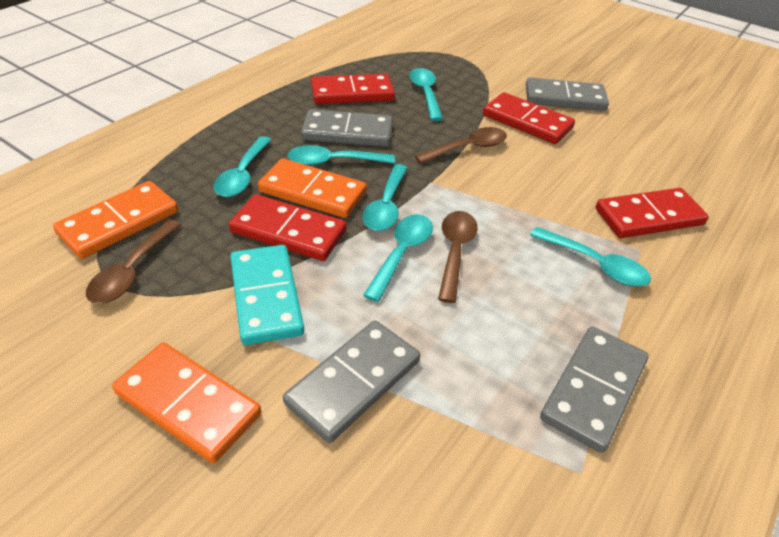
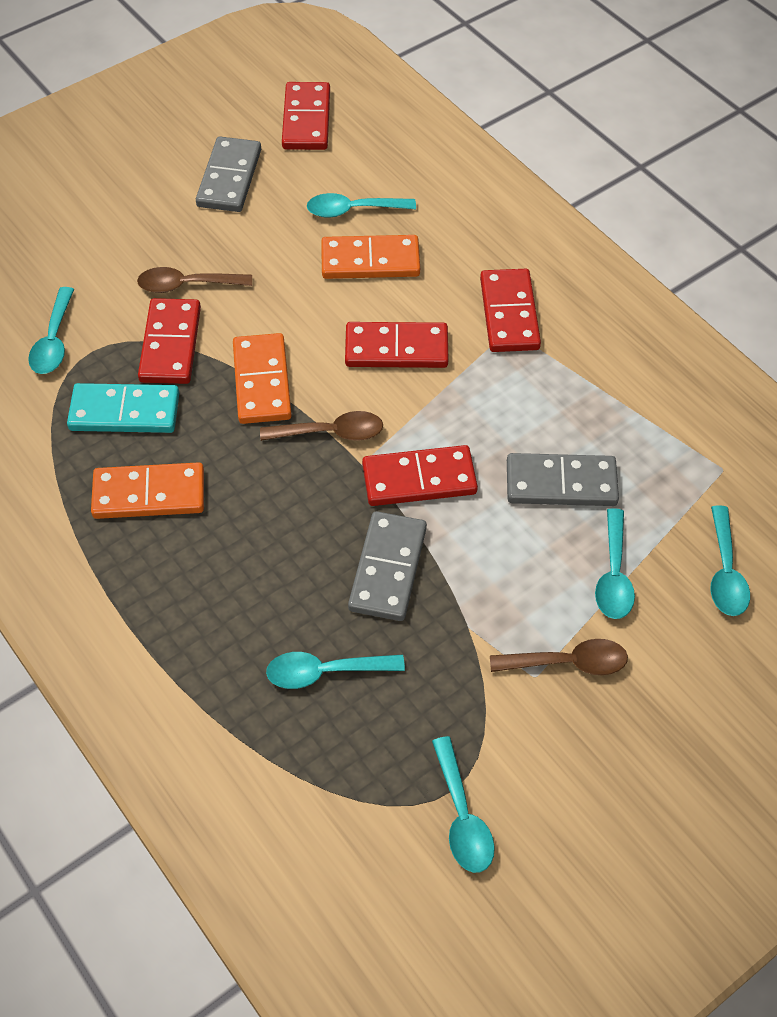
grey domino: 4 -> 3
red domino: 4 -> 5

